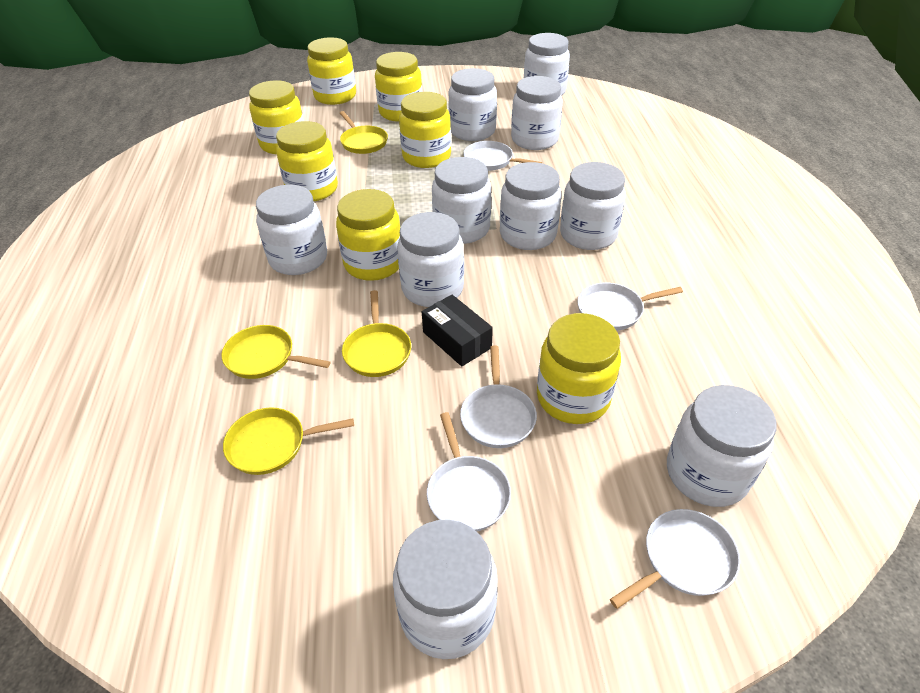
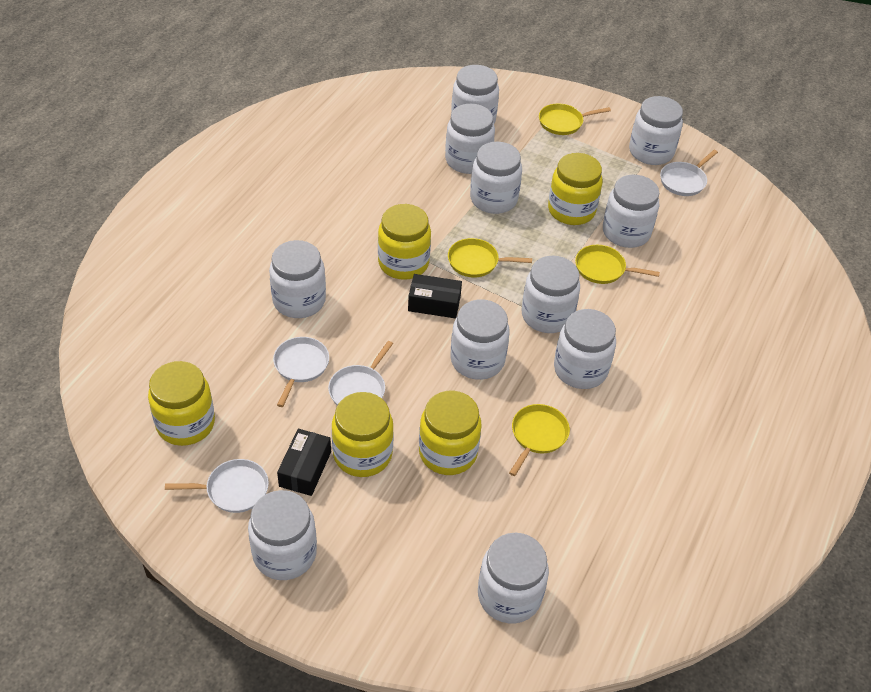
black box: 1 -> 2
white jar: 10 -> 11
white pan: 5 -> 4
yellow jar: 7 -> 5

